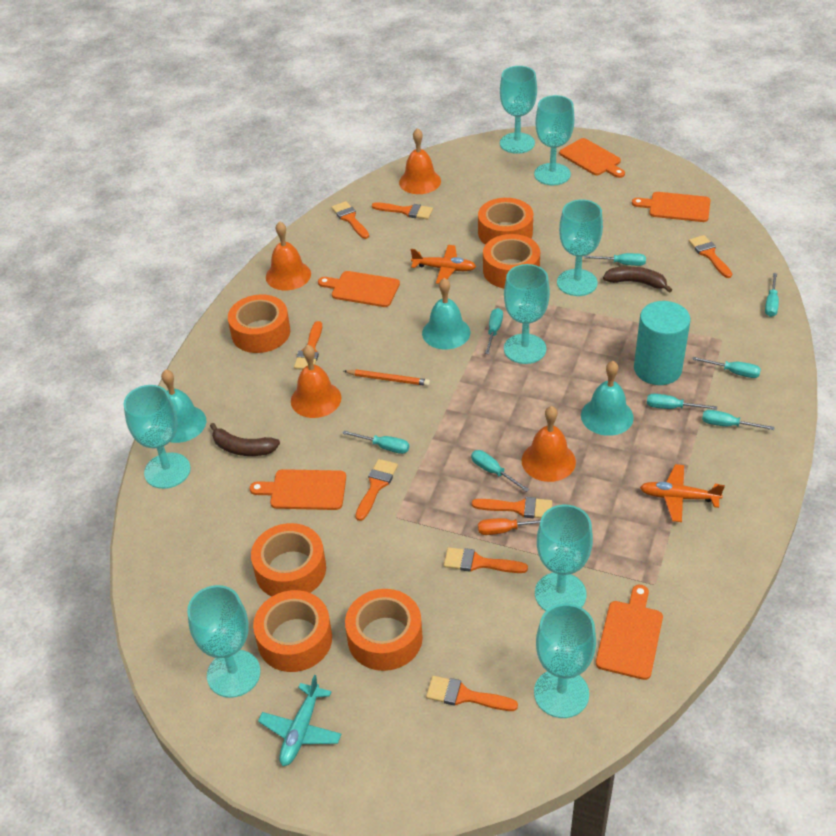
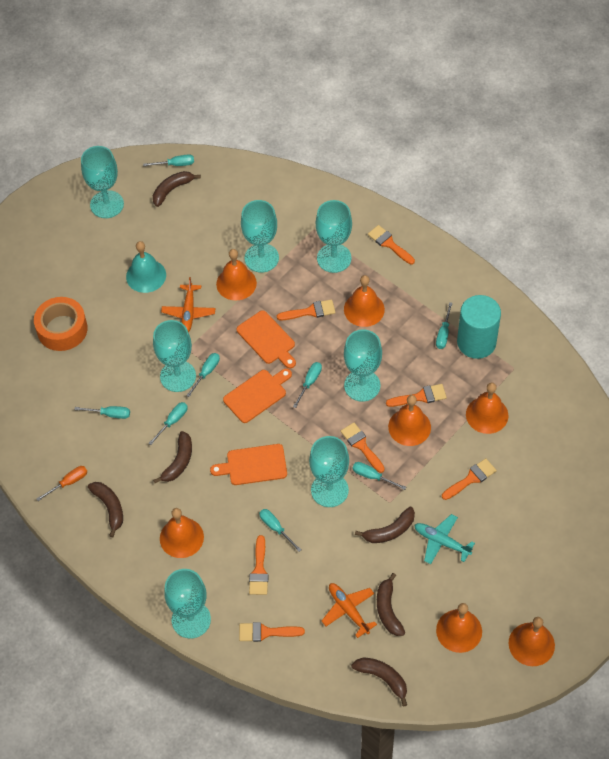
brown banana: 2 -> 6
orange bell: 4 -> 7
orange brush: 8 -> 7
orange cutting board: 5 -> 3
orange pencil: 1 -> 0
orange tape: 6 -> 1
turquoise bell: 3 -> 1
turquoise goblet: 8 -> 7

